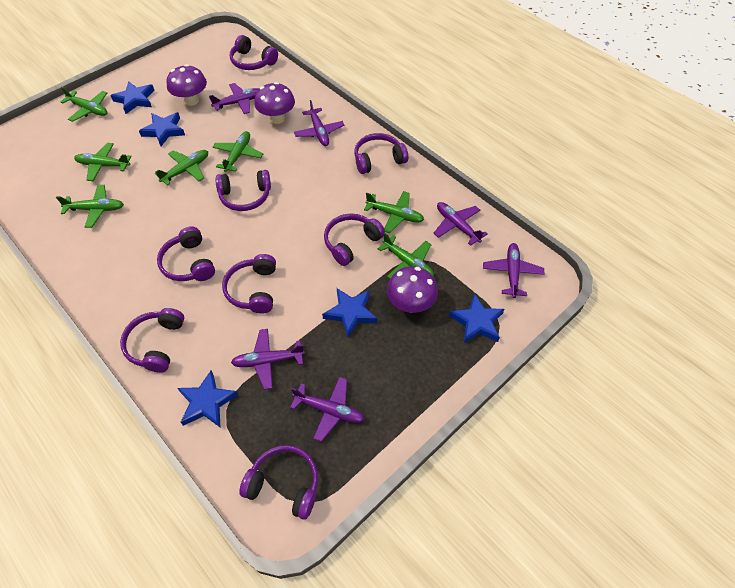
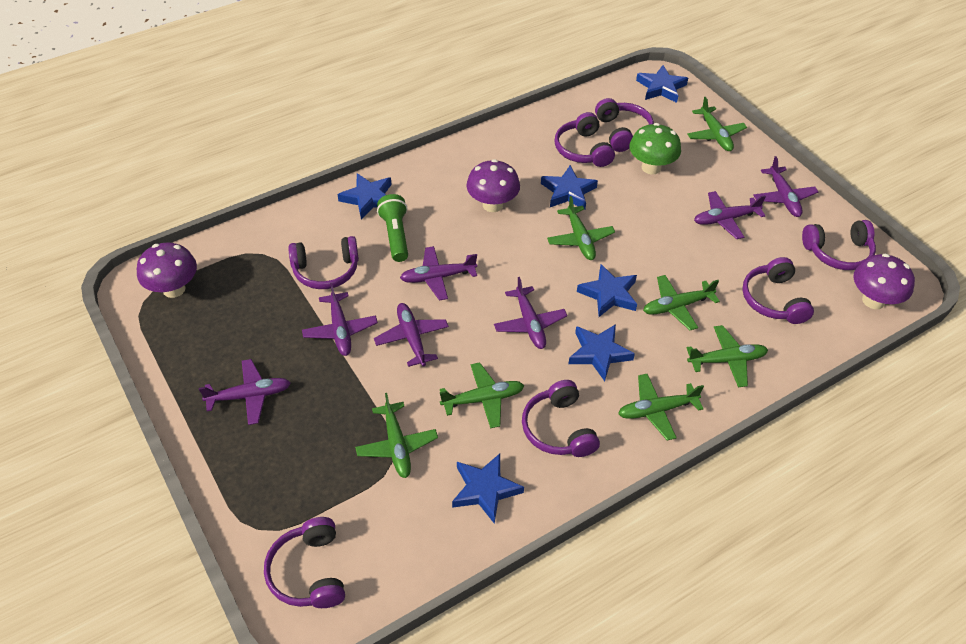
blue star: 5 -> 6
green flashlight: 0 -> 1
green mushroom: 0 -> 1
purple headphones: 8 -> 7
purple plane: 6 -> 7

